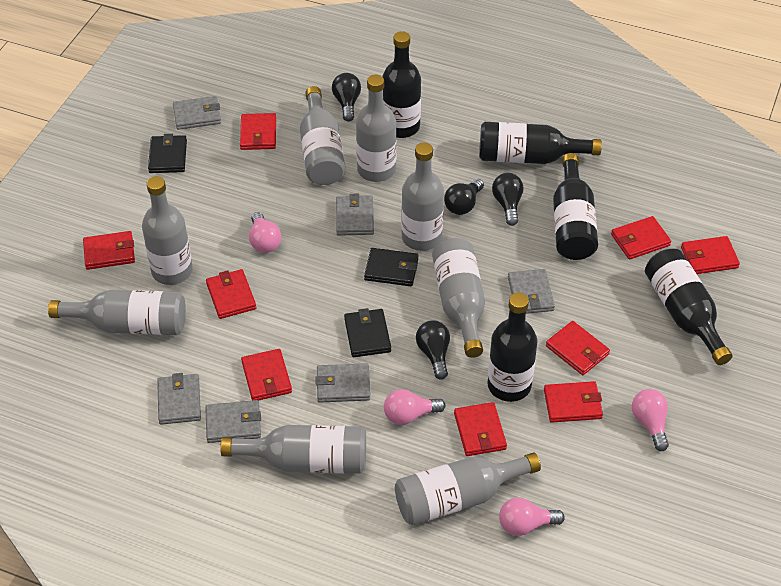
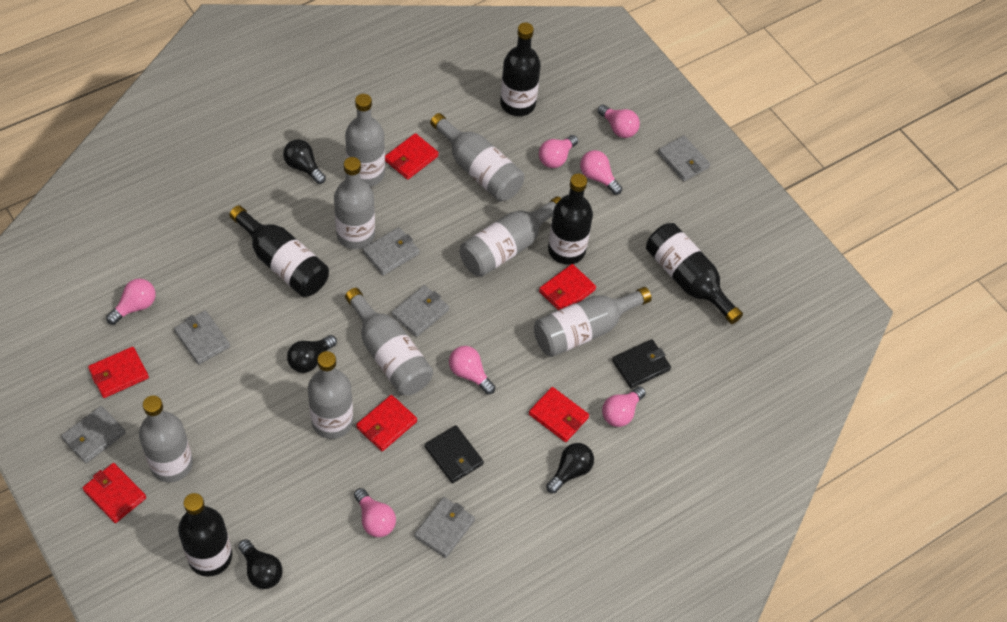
black wallet: 3 -> 2
pink light bulb: 4 -> 7
red wallet: 9 -> 6

